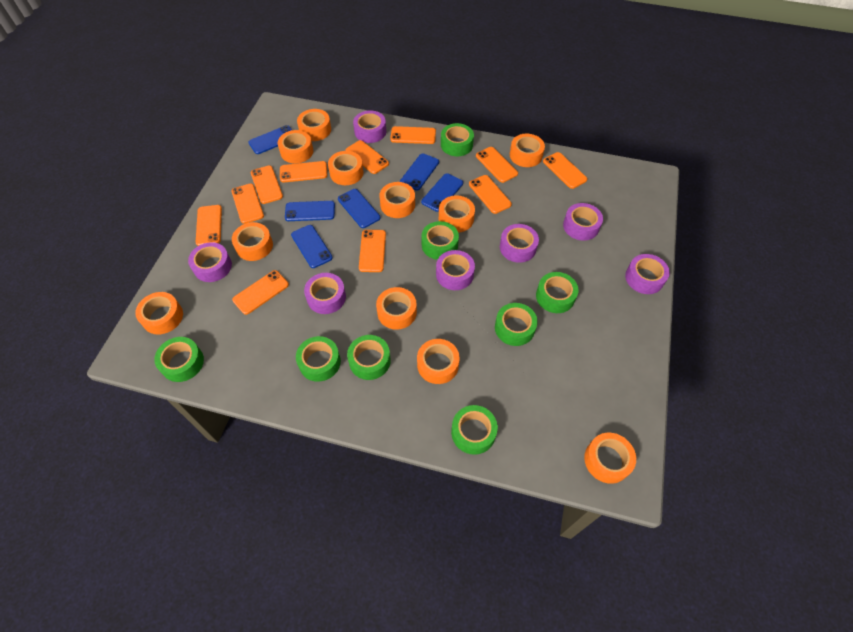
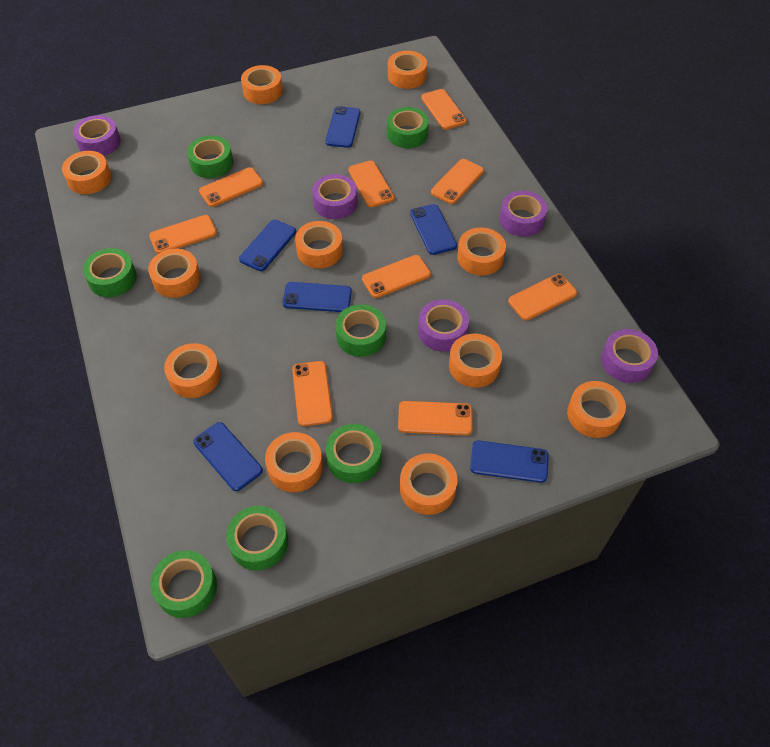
green tape: 8 -> 7
orange phone: 11 -> 9
purple tape: 7 -> 5

